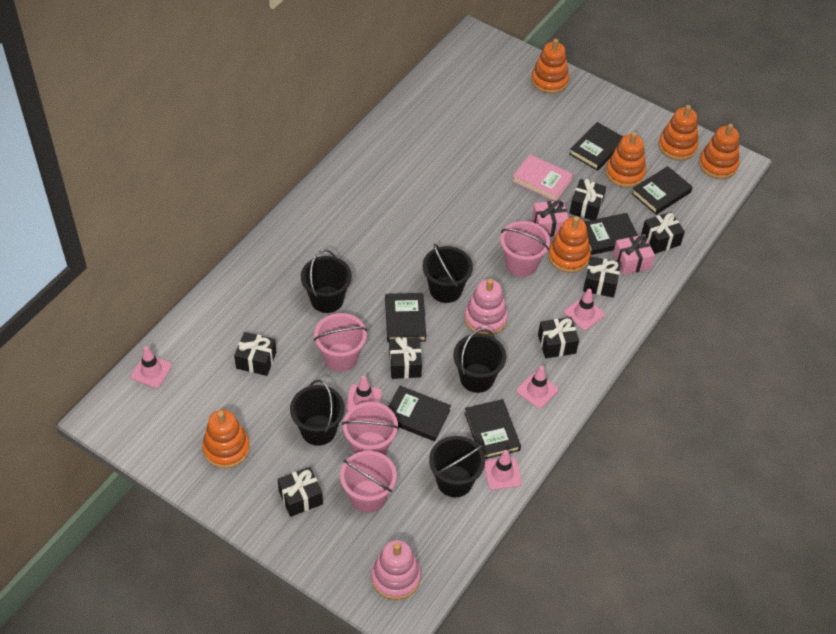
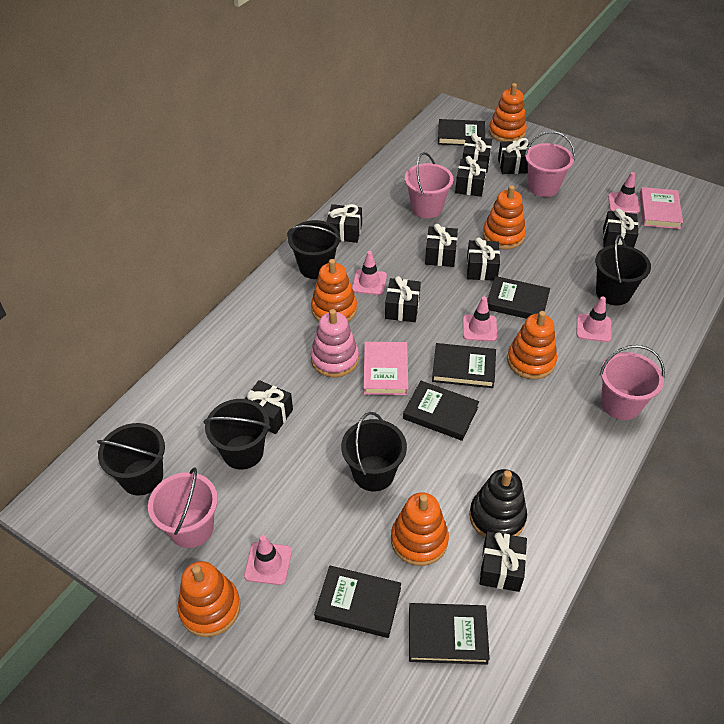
black gift: 7 -> 10
black stacking toy: 0 -> 1
pink book: 1 -> 2
pink gift: 2 -> 0
pink stacking toy: 2 -> 1

